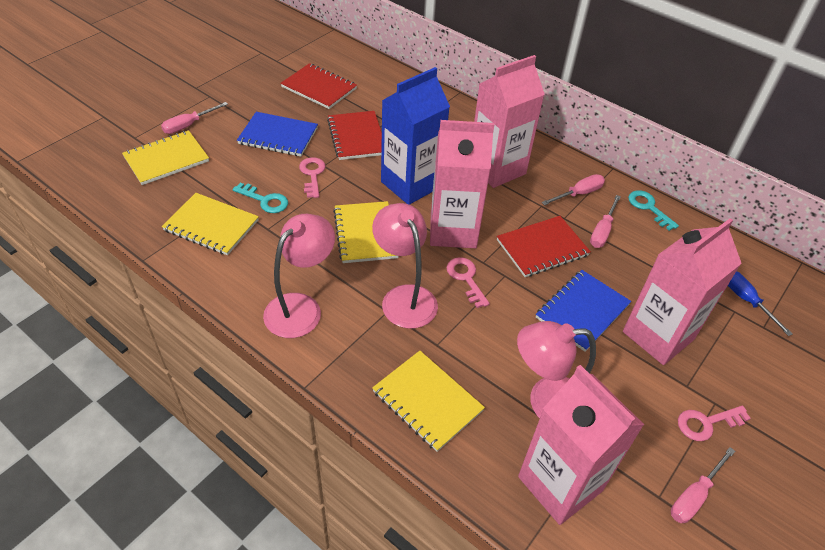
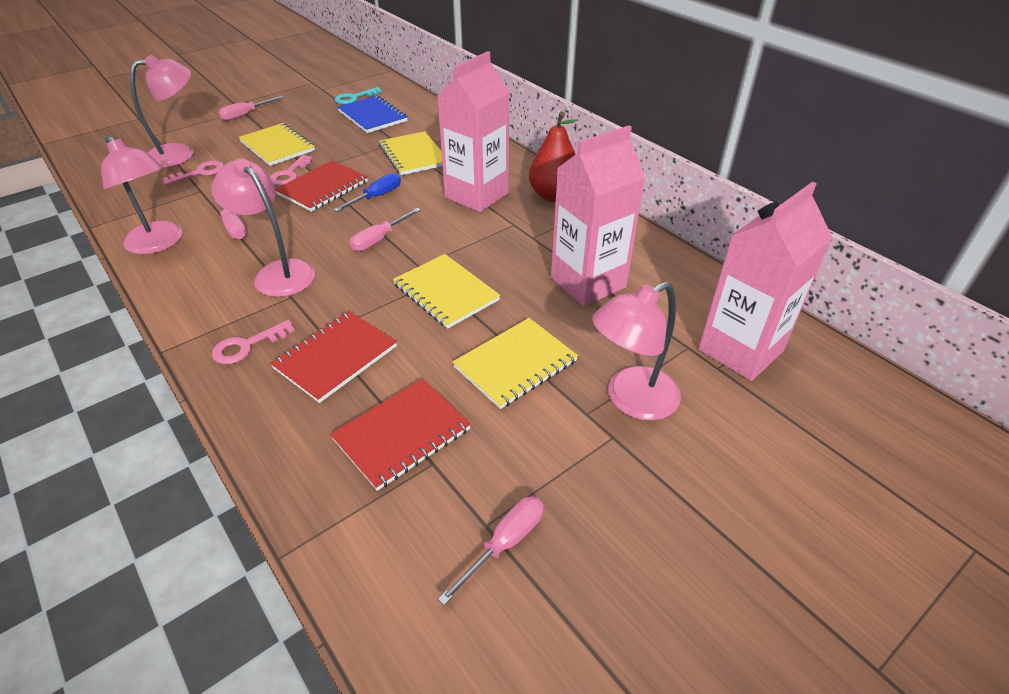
blue carton: 1 -> 0
blue notebook: 2 -> 1
pink carton: 4 -> 3
pink lamp: 3 -> 4
red pear: 0 -> 1
turquoise key: 2 -> 1

